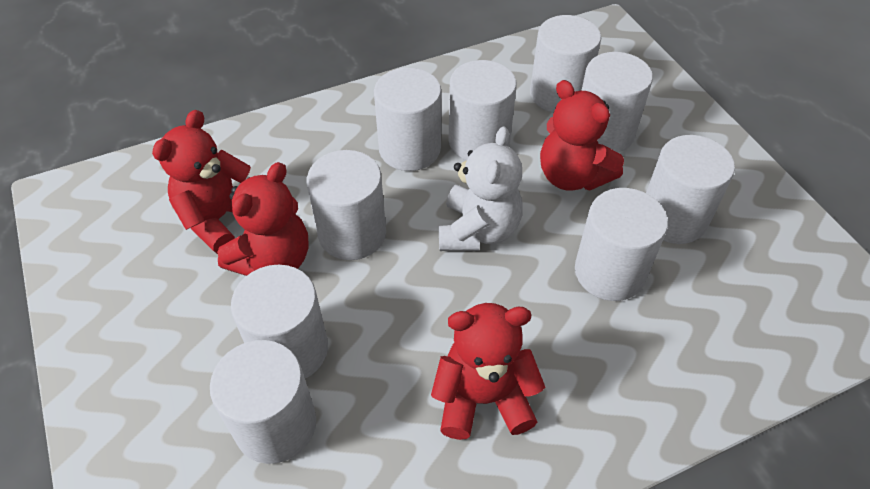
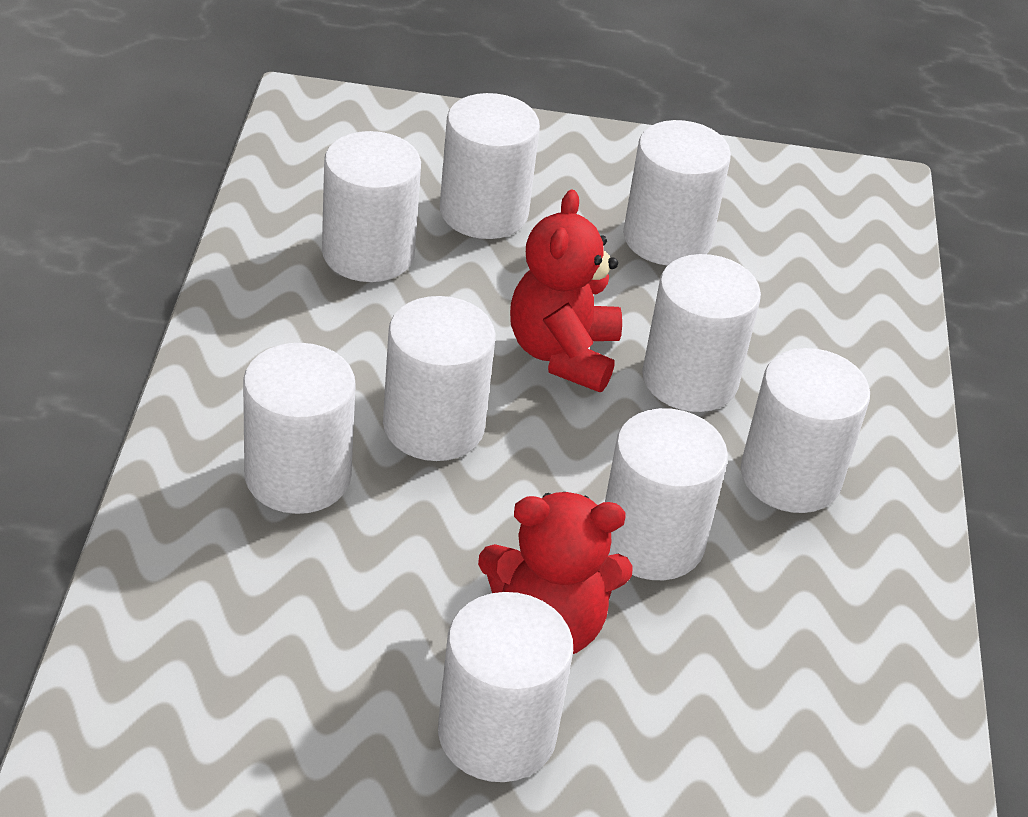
red teddy bear: 4 -> 2
white teddy bear: 1 -> 0

